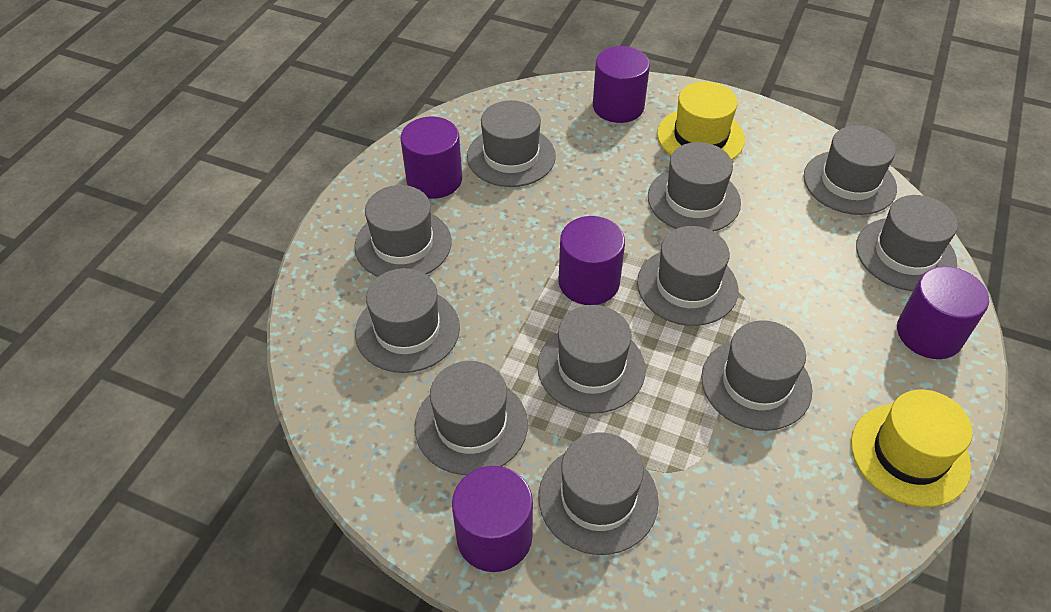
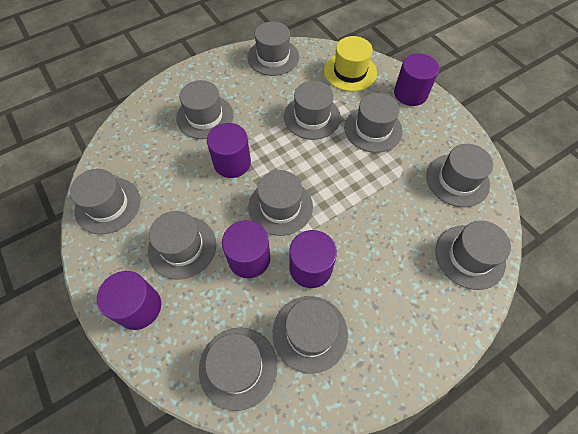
yellow hat: 2 -> 1

